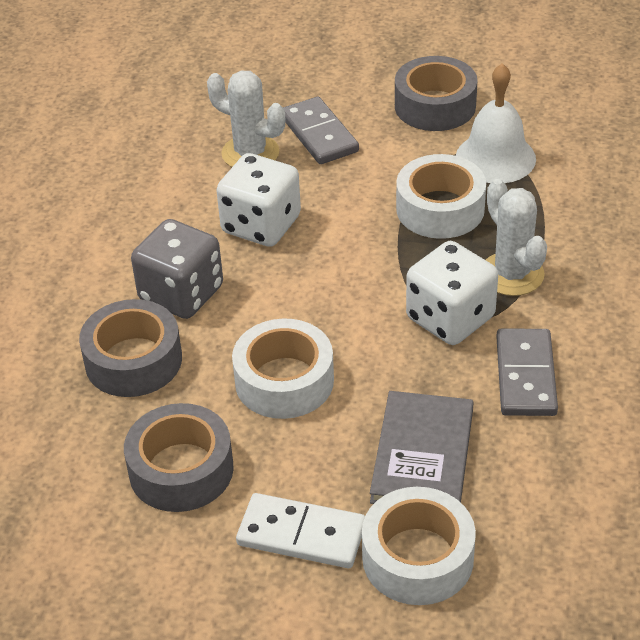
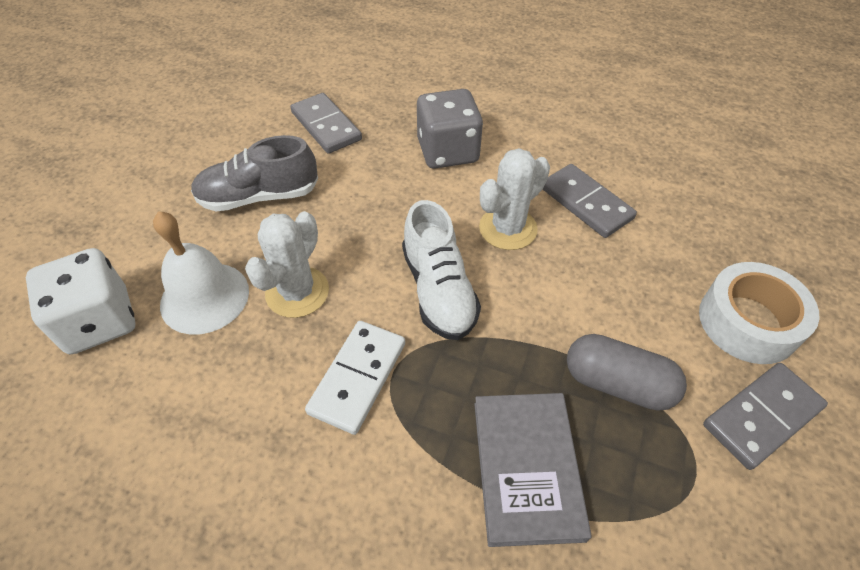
grey capsule: 0 -> 1
grey domino: 2 -> 3
grey shoe: 0 -> 1
grey tape: 3 -> 0
white dice: 2 -> 1
white shoe: 0 -> 1
white tape: 3 -> 1

